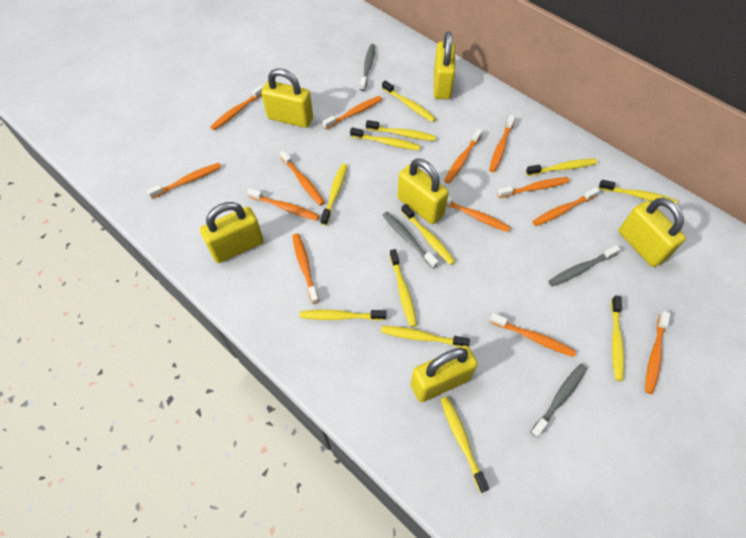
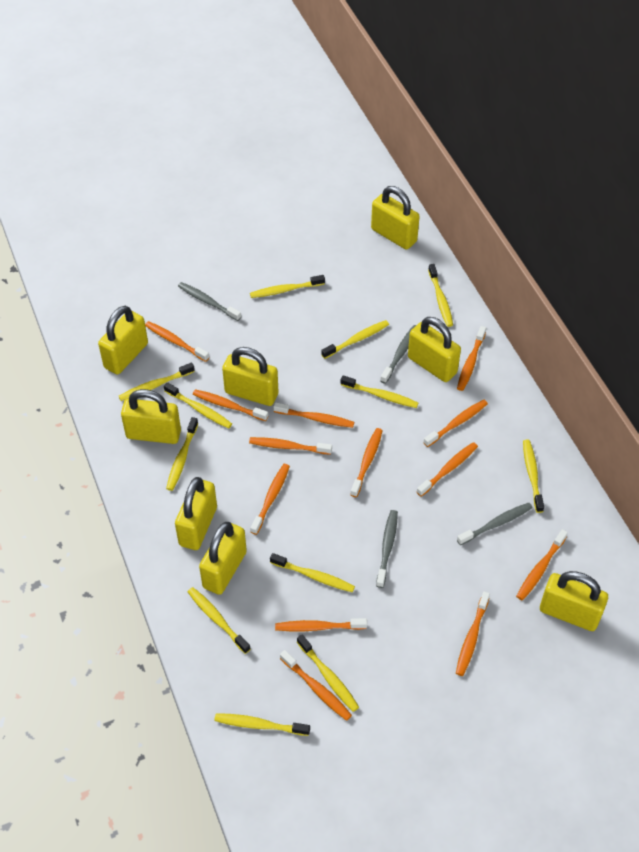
yellow padlock: 6 -> 8

